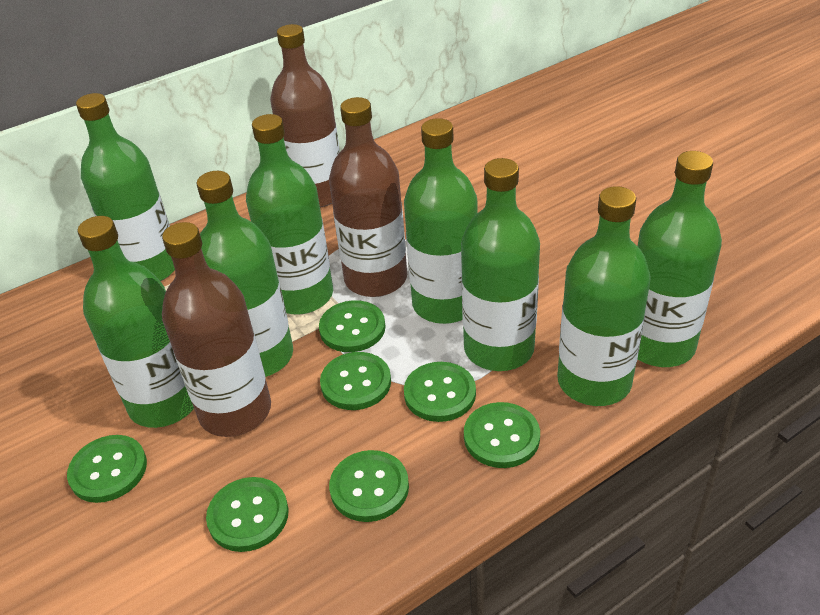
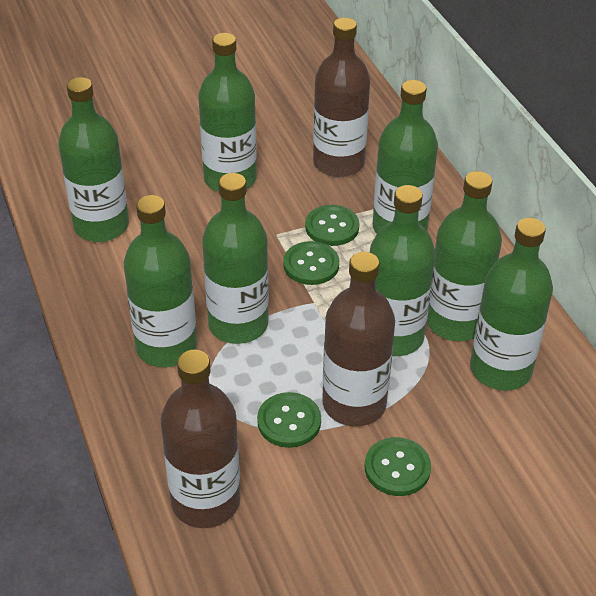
green button: 7 -> 4

